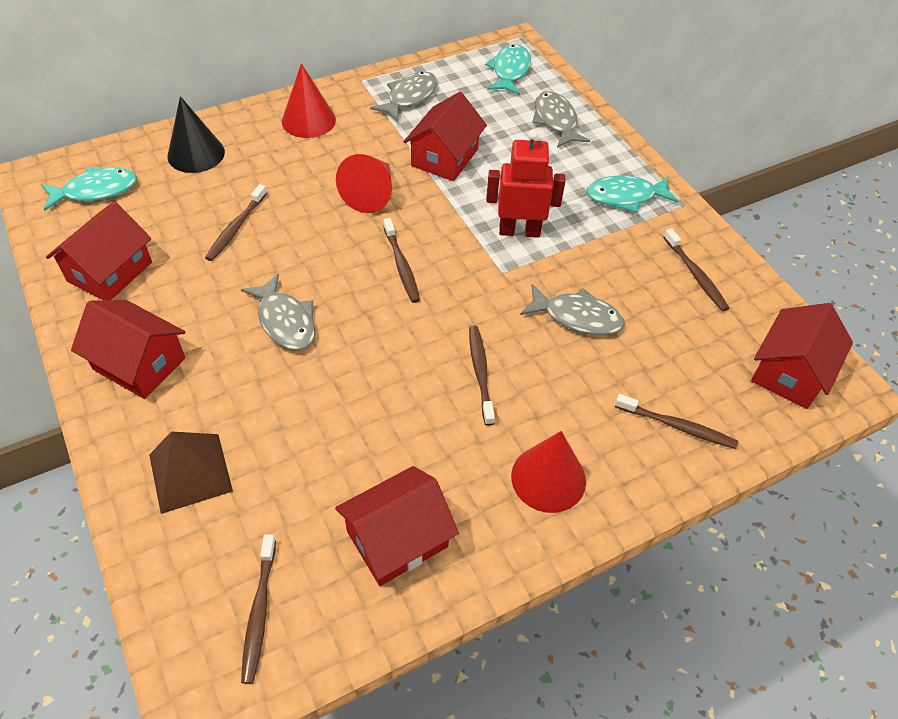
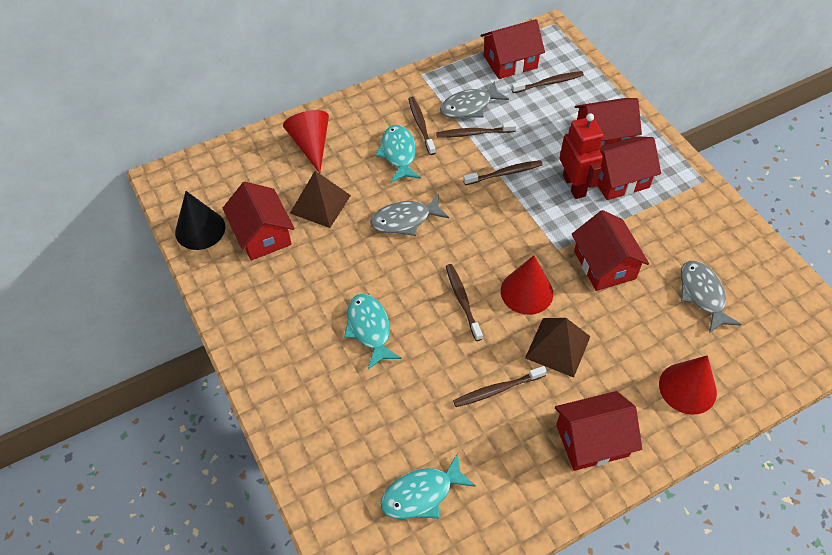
brown pyramid: 1 -> 2
grey fish: 4 -> 3
red house: 5 -> 6

